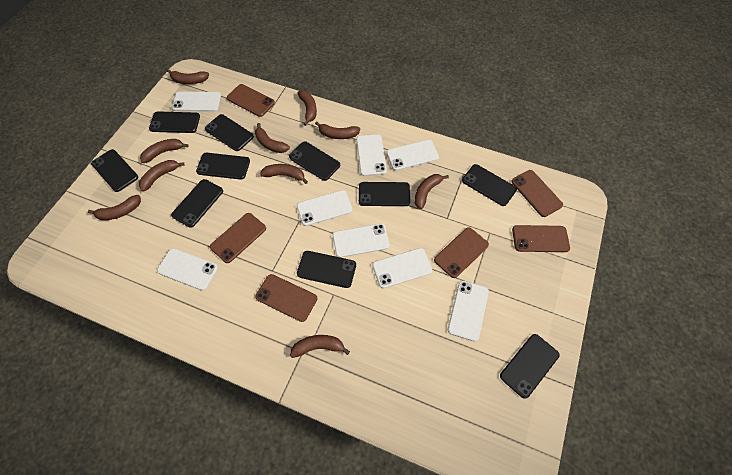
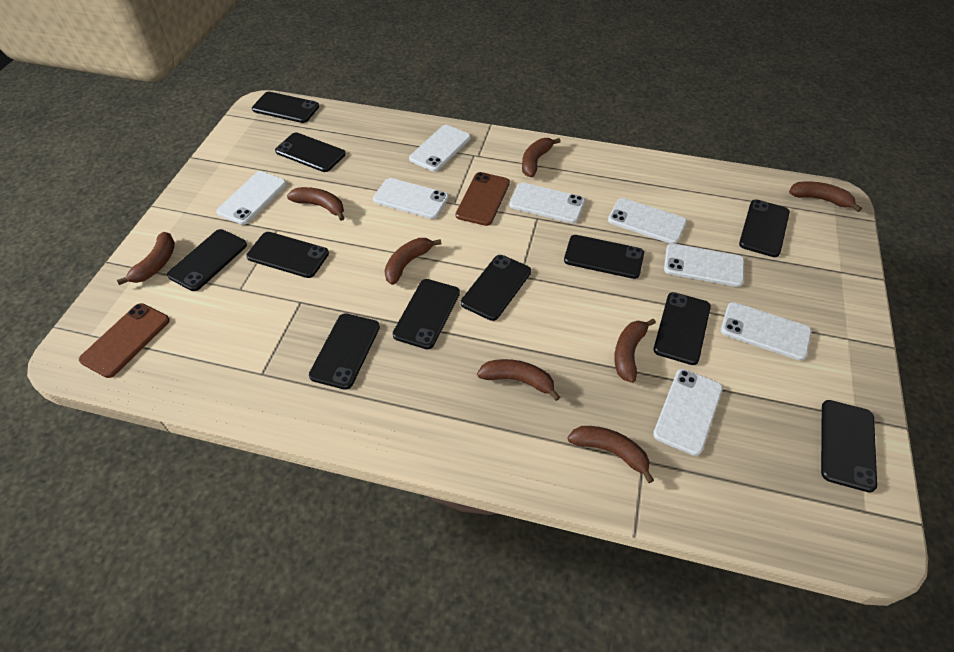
black phone: 10 -> 11
brown banana: 10 -> 8
brown phone: 6 -> 2

